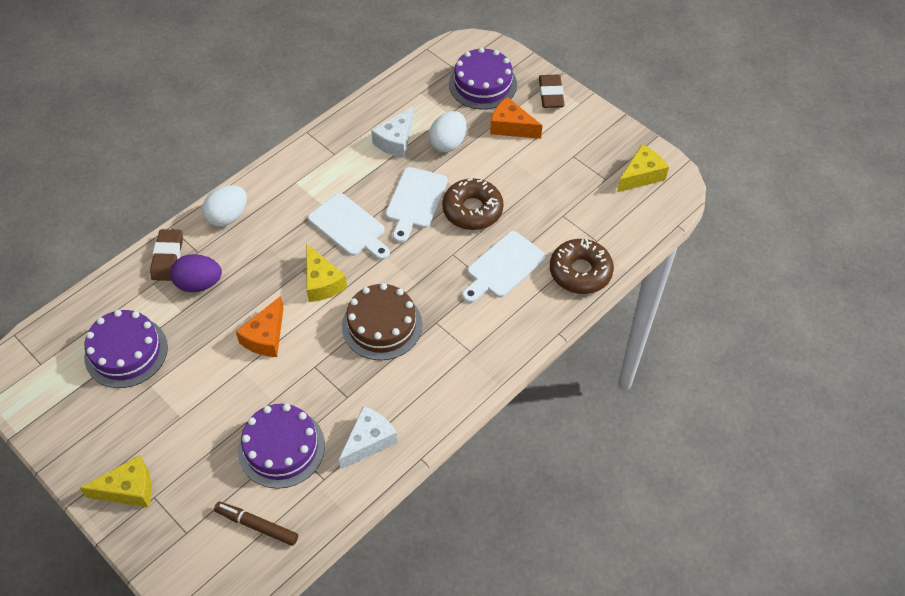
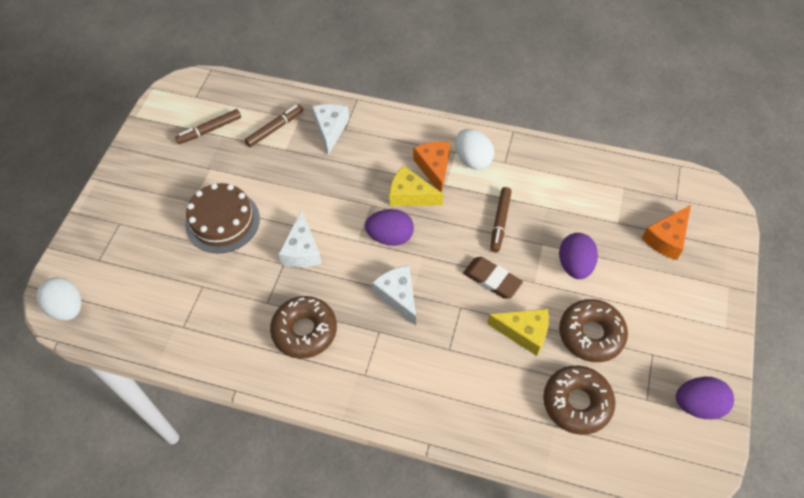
brown donut: 2 -> 3
brown eraser: 2 -> 1
brown marker: 1 -> 3
purple cake: 3 -> 0
purple egg: 1 -> 3
white cheese: 2 -> 3
white cutting board: 3 -> 0
yellow cheese: 3 -> 2

